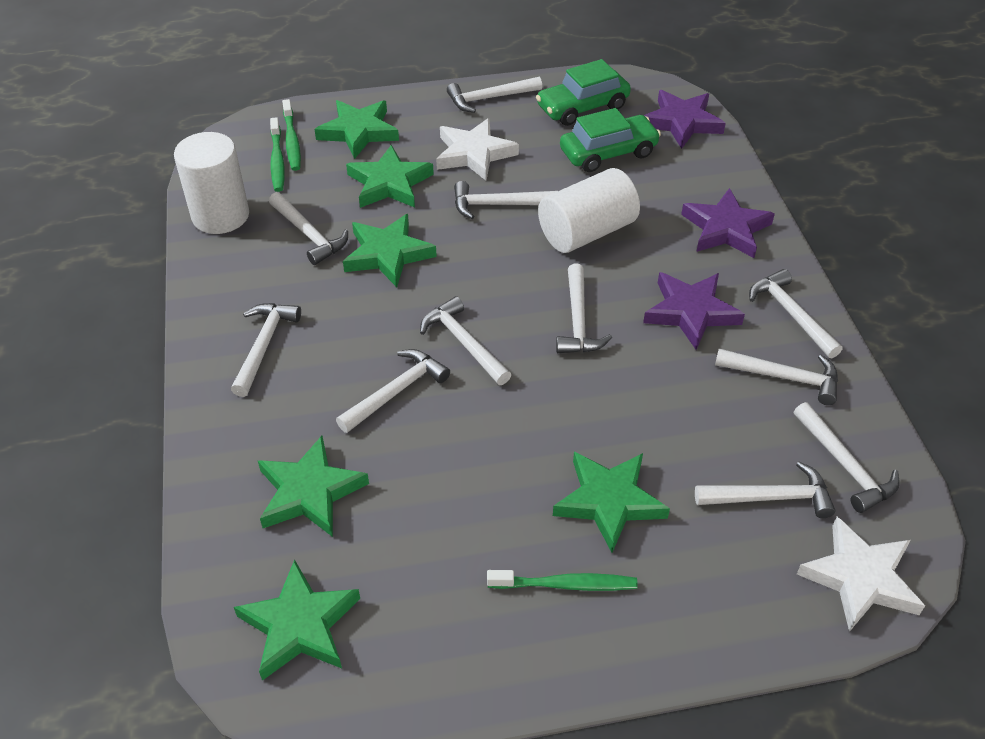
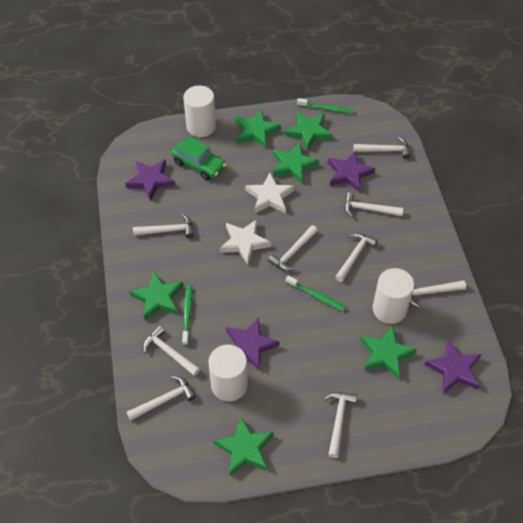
green car: 2 -> 1
purple star: 3 -> 4
white cylinder: 2 -> 3
white hammer: 11 -> 9

